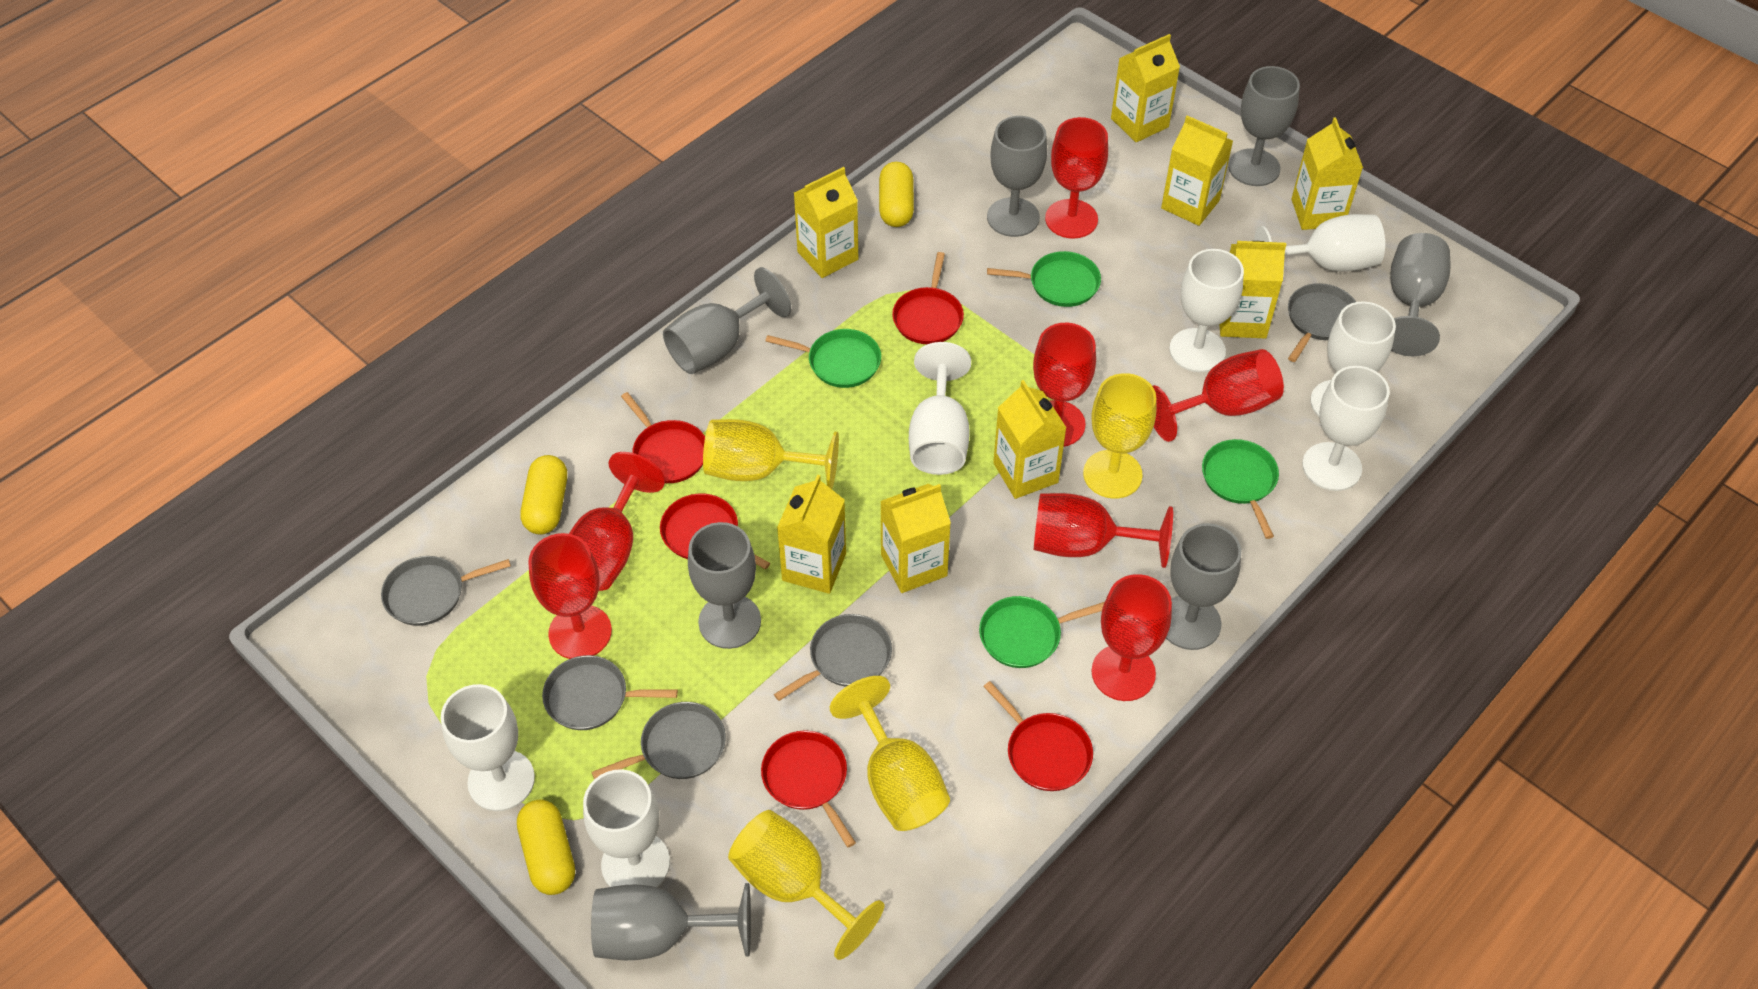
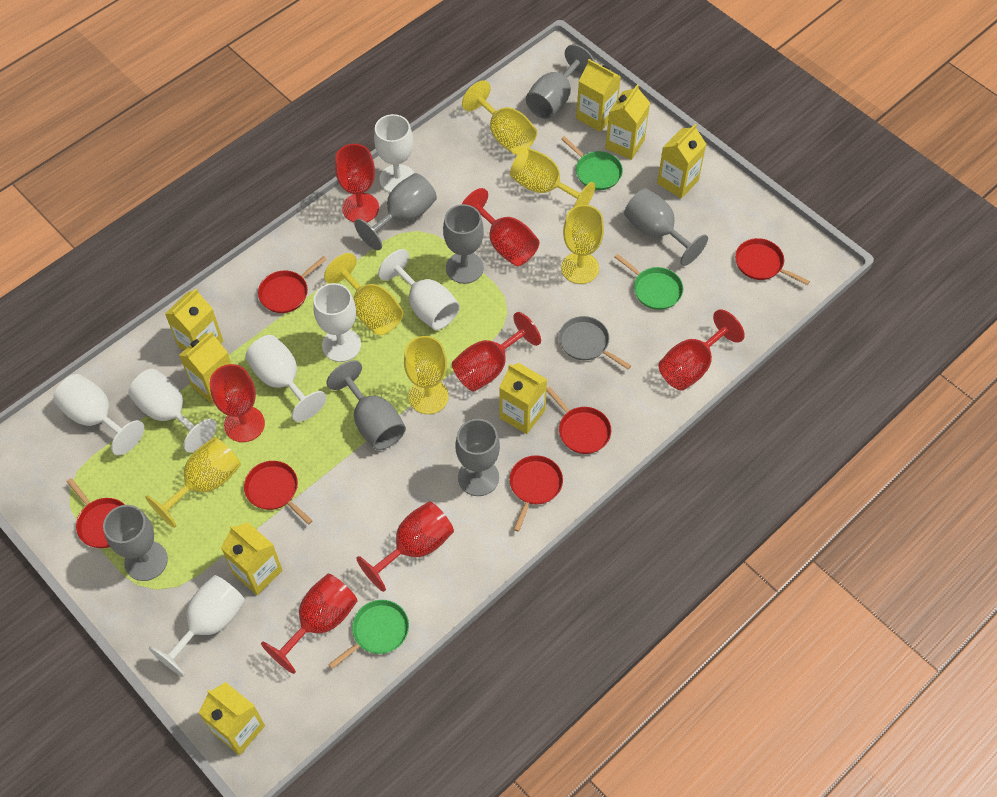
green pan: 4 -> 3
grey pan: 5 -> 1
red pan: 5 -> 6
yellow capsule: 3 -> 0
yellow goblet: 4 -> 6

